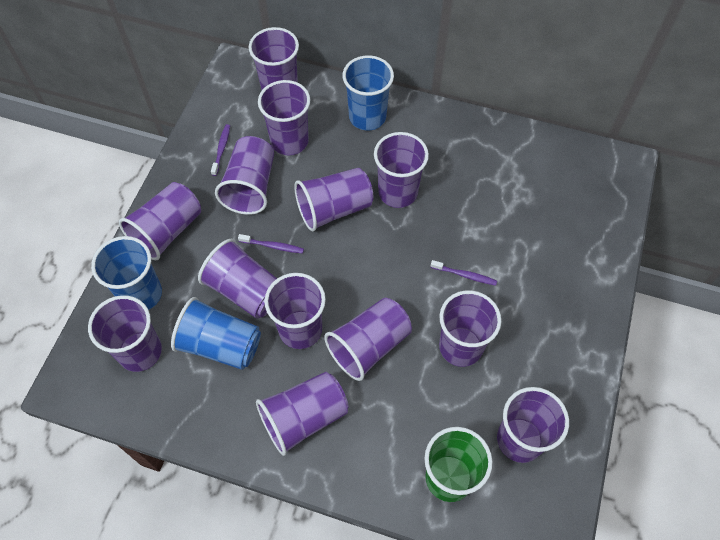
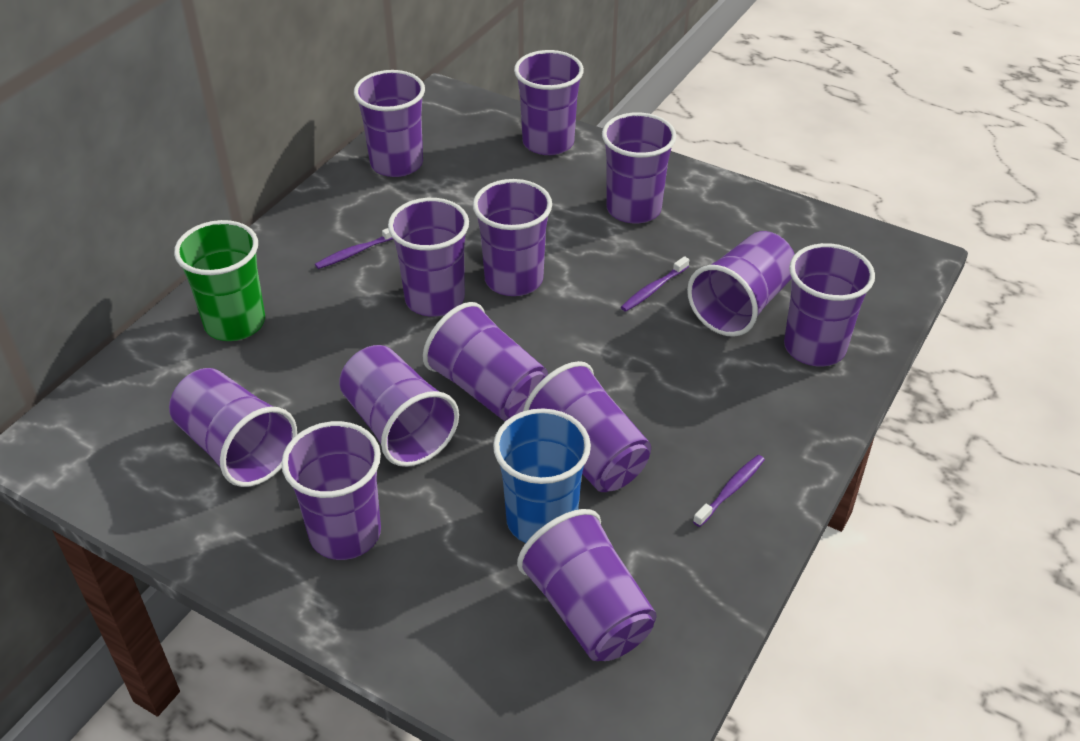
blue cup: 3 -> 1

